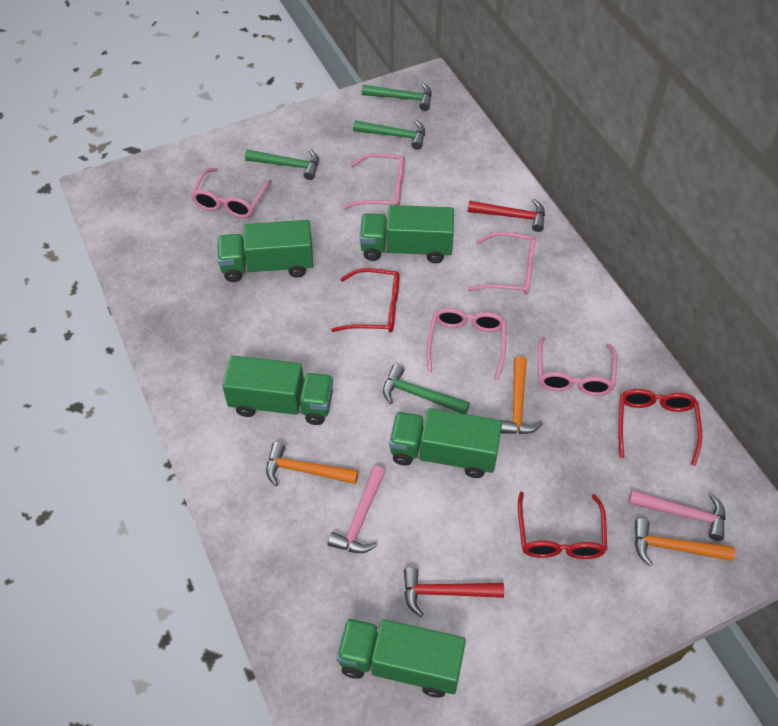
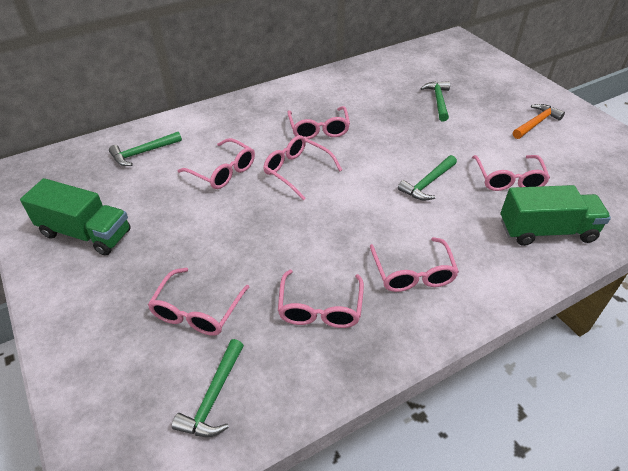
green truck: 5 -> 2
orange hammer: 3 -> 1
pink glasses: 5 -> 7
pink hammer: 2 -> 0
red glasses: 3 -> 0
red hammer: 2 -> 0

